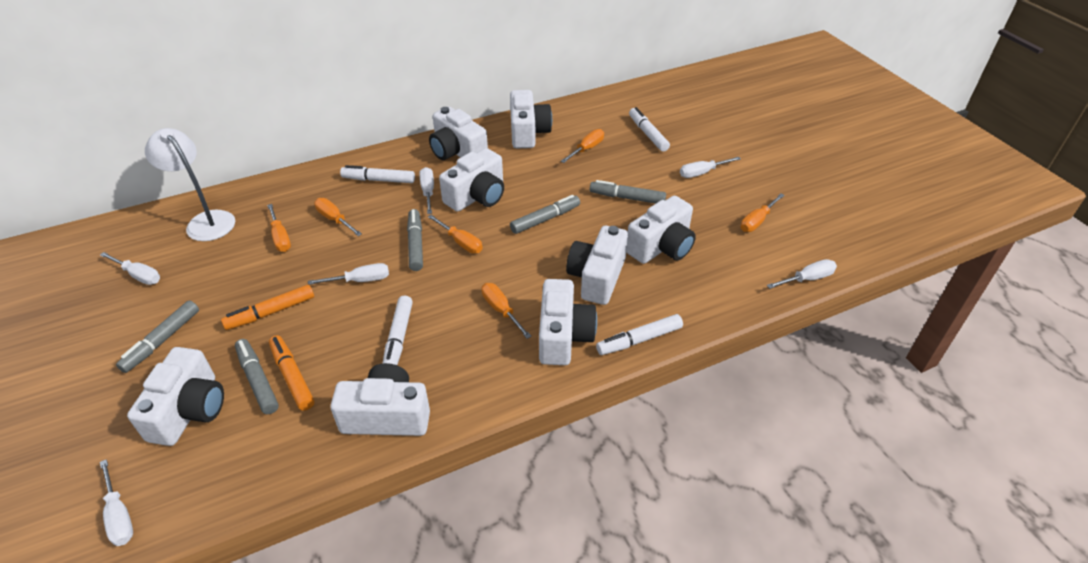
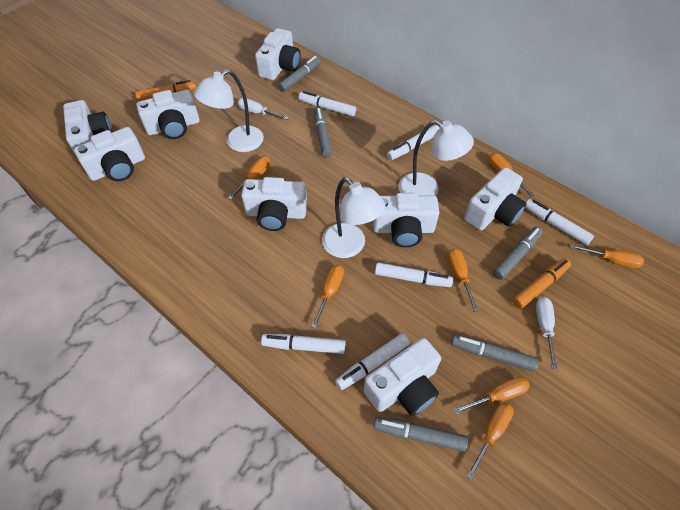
orange screwdriver: 6 -> 7
white lamp: 1 -> 3
white marker: 4 -> 6
white screwdriver: 6 -> 2

